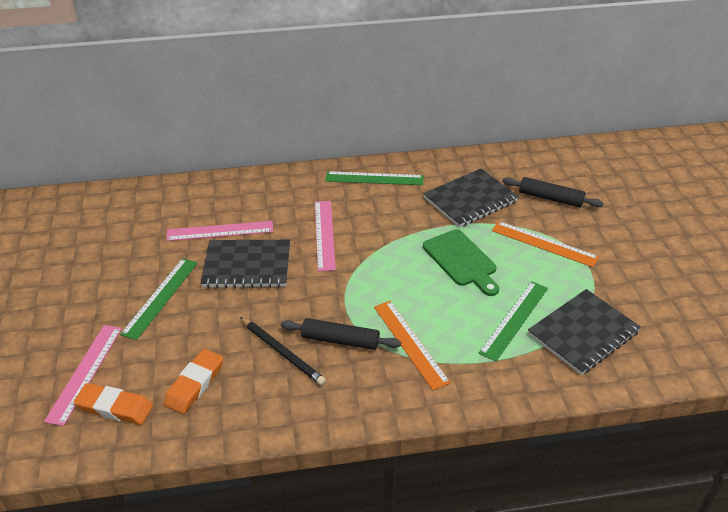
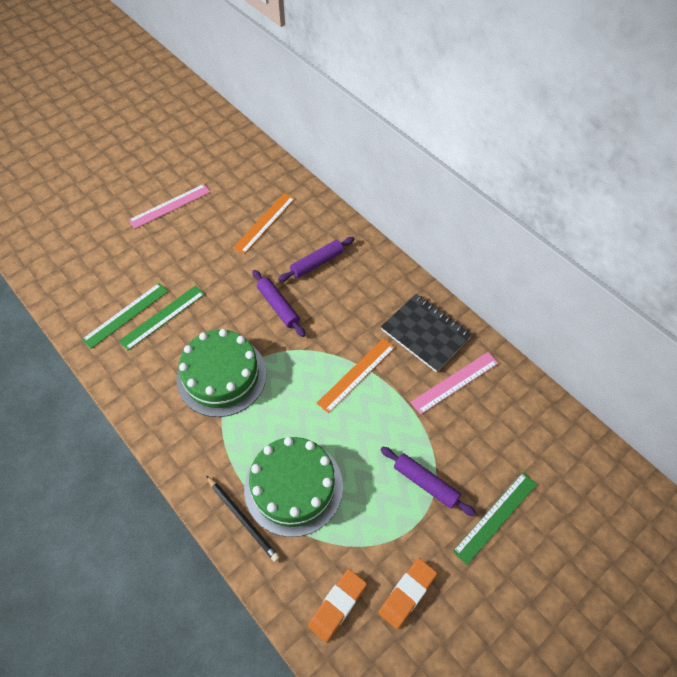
black notebook: 3 -> 1
black rolling pin: 2 -> 0
green cake: 0 -> 2
green cutting board: 1 -> 0
pink ruler: 3 -> 2
purple rolling pin: 0 -> 3

